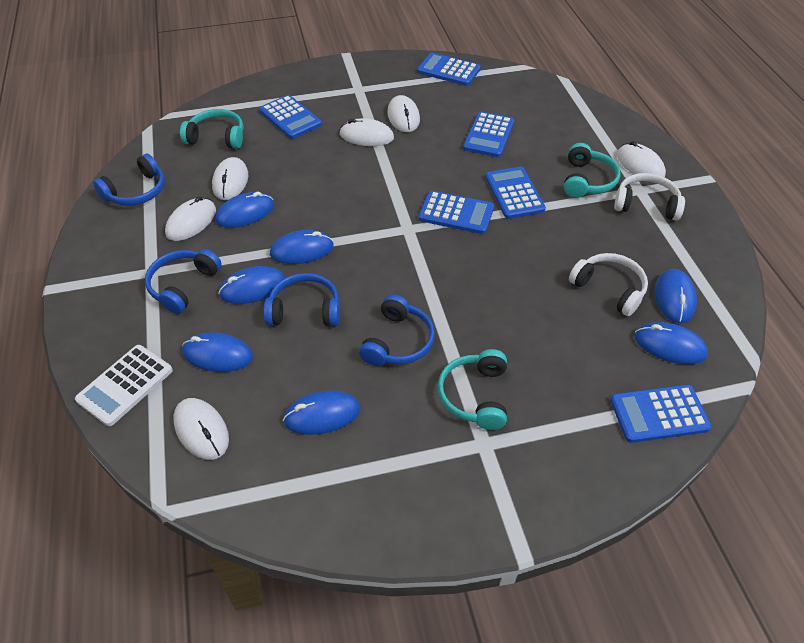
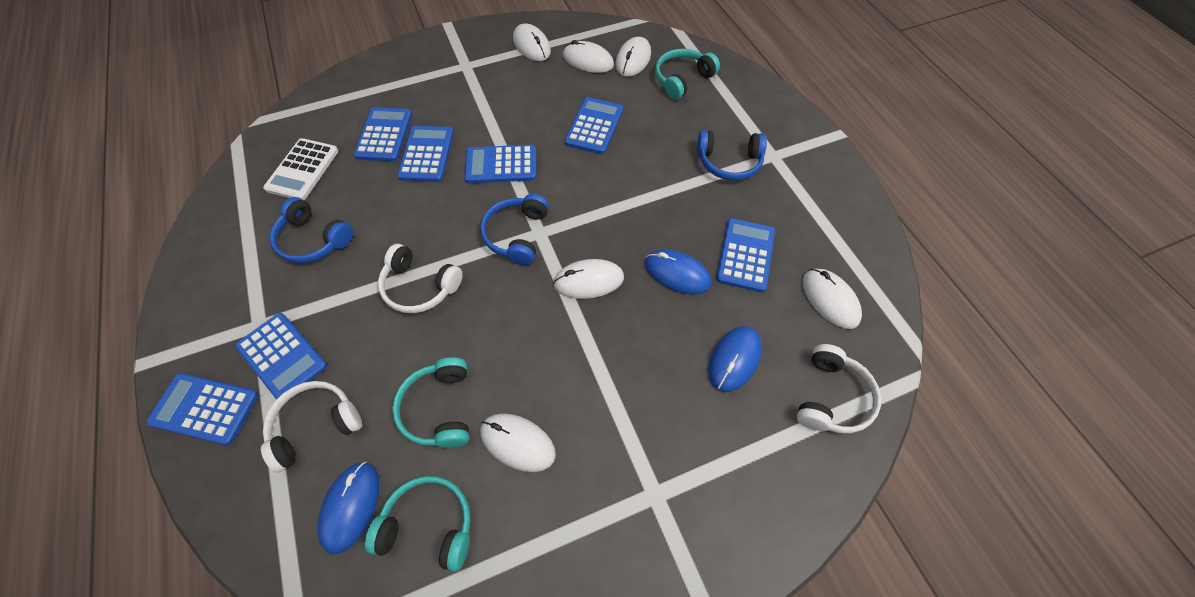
blue calculator: 6 -> 7
blue headphones: 4 -> 3
blue mouse: 7 -> 3
white headphones: 2 -> 3

